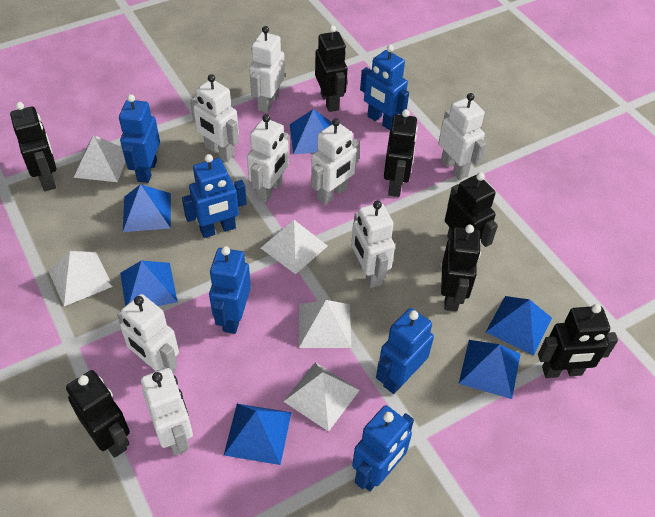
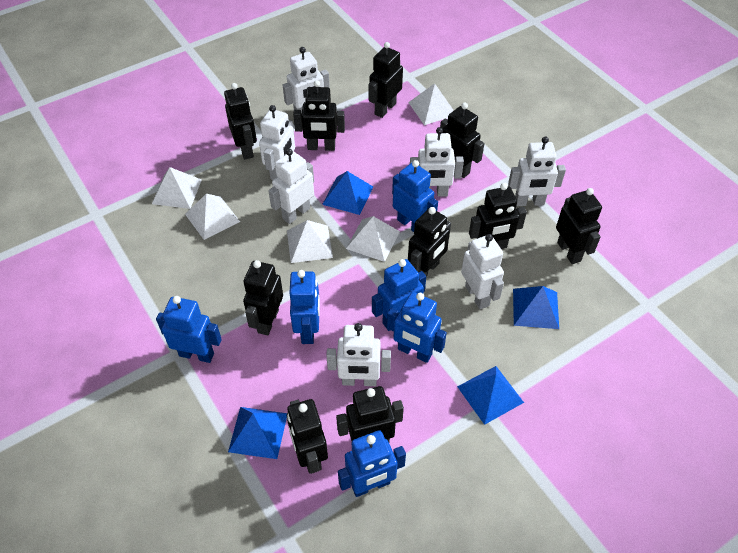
black robot: 7 -> 10
blue pyramid: 6 -> 4
white robot: 8 -> 7

